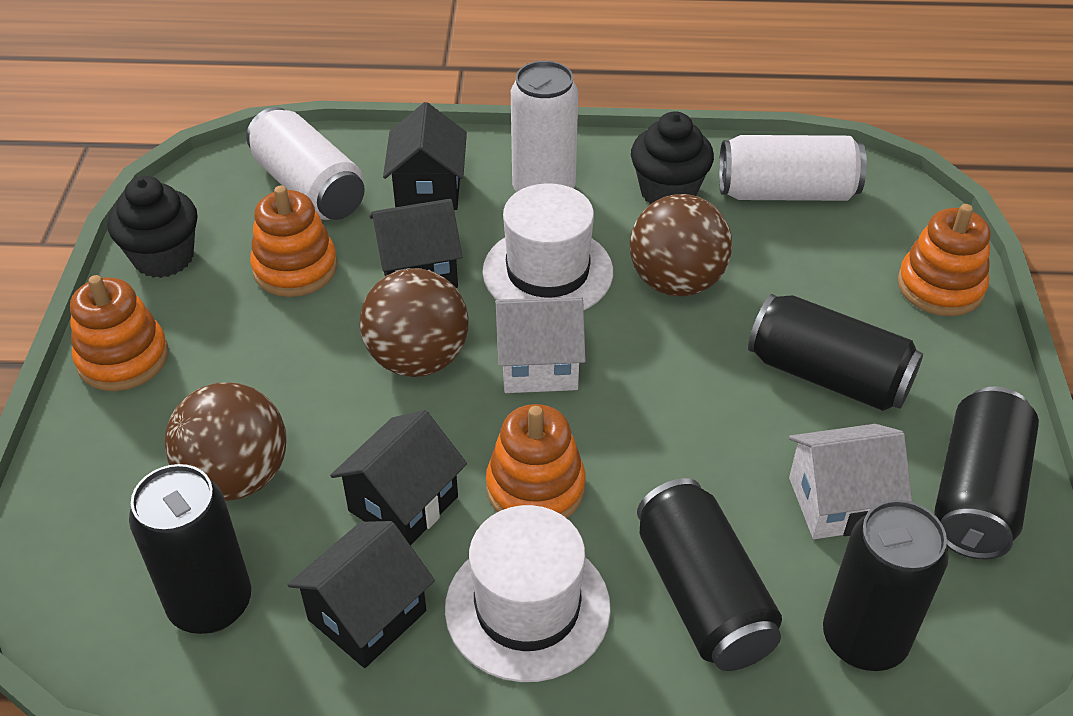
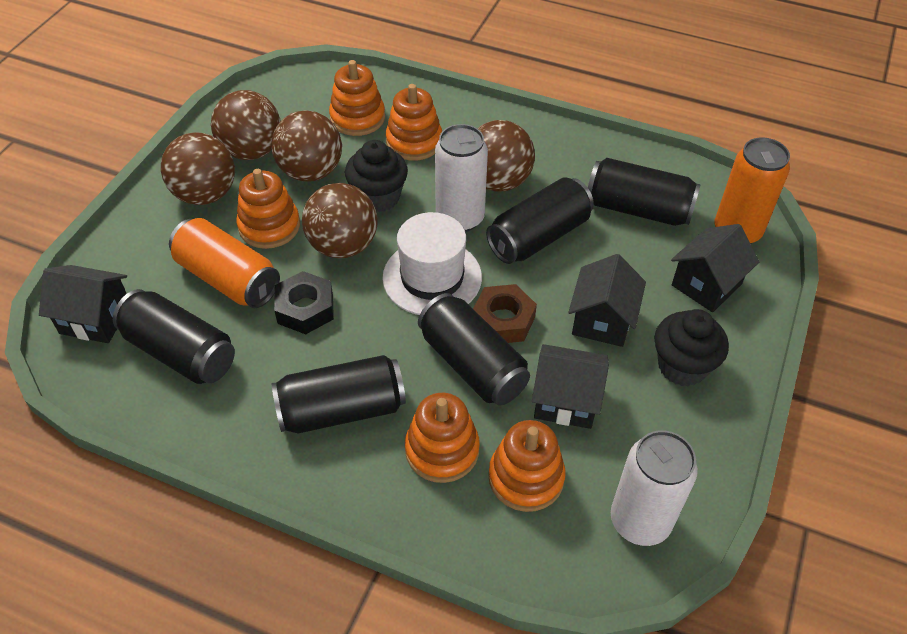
black nut: 0 -> 1
brown ball: 3 -> 5
brown nut: 0 -> 1
orange can: 0 -> 2
orange stacking toy: 4 -> 5
white can: 3 -> 2
white hat: 2 -> 1
white house: 2 -> 0

